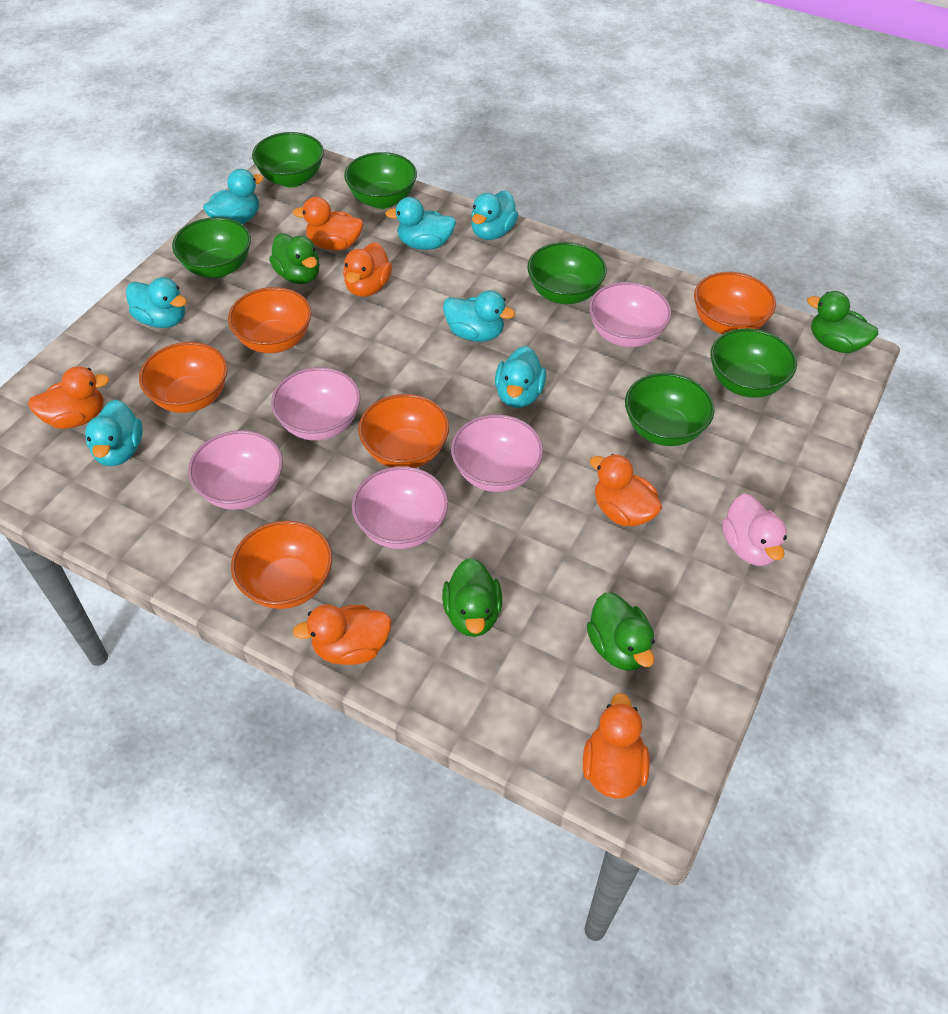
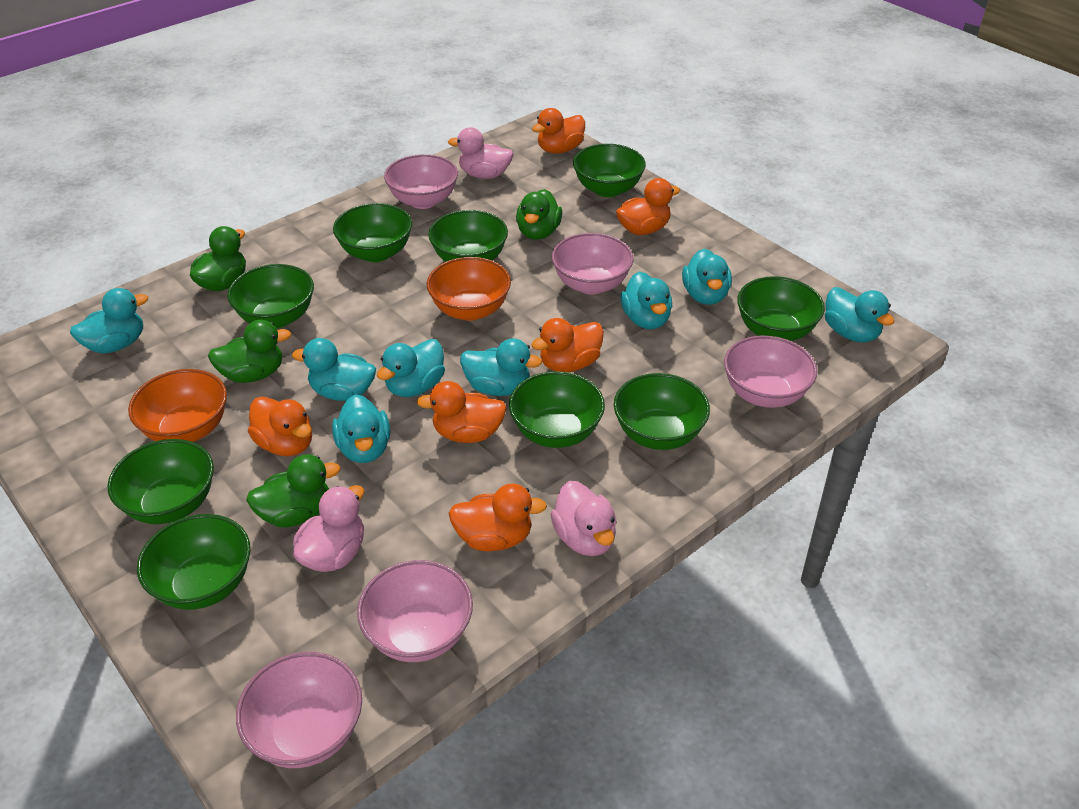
green bowl: 6 -> 9
orange bowl: 5 -> 2
pink duck: 1 -> 3
turquoise duck: 7 -> 8

